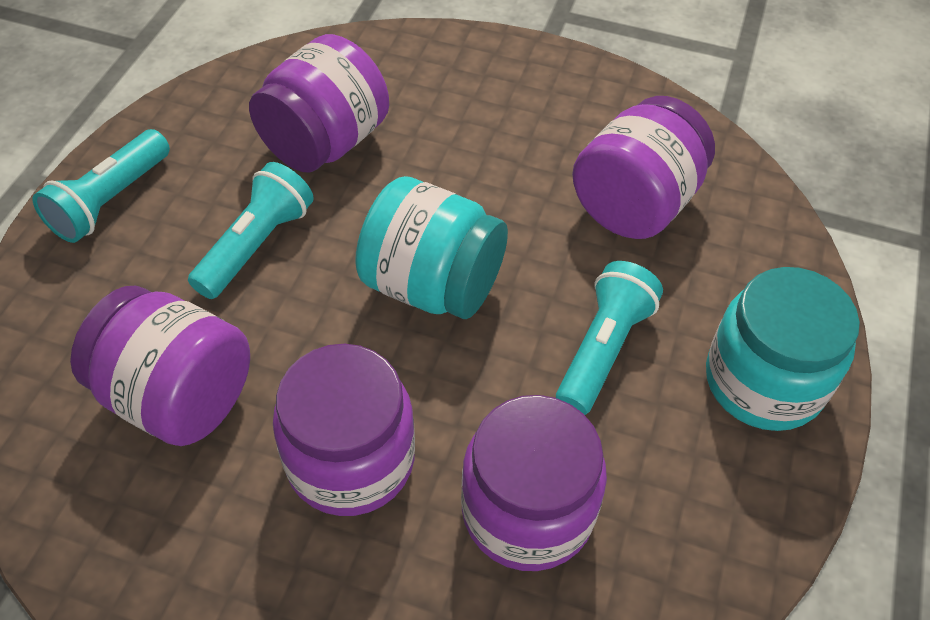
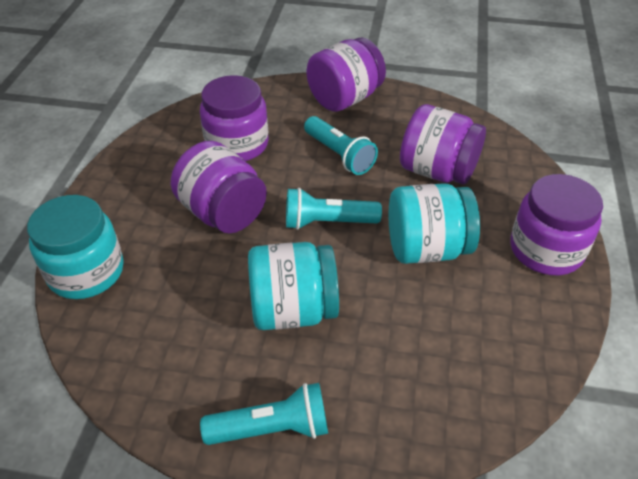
turquoise jar: 2 -> 3

